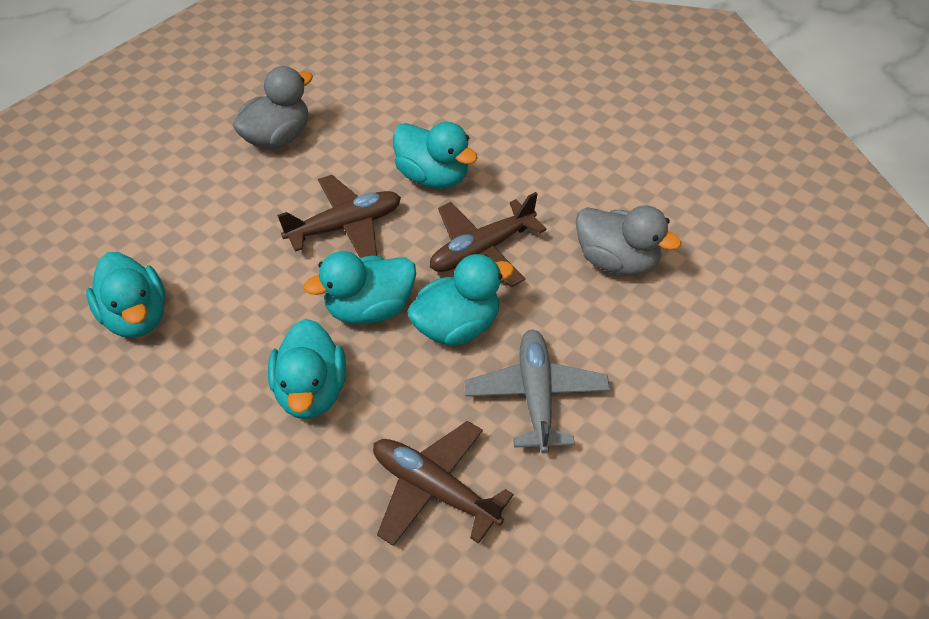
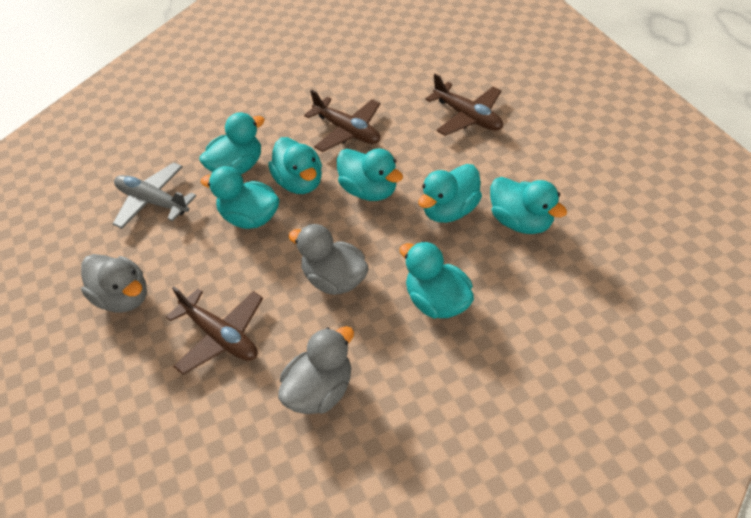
grey duck: 2 -> 3
turquoise duck: 5 -> 7

